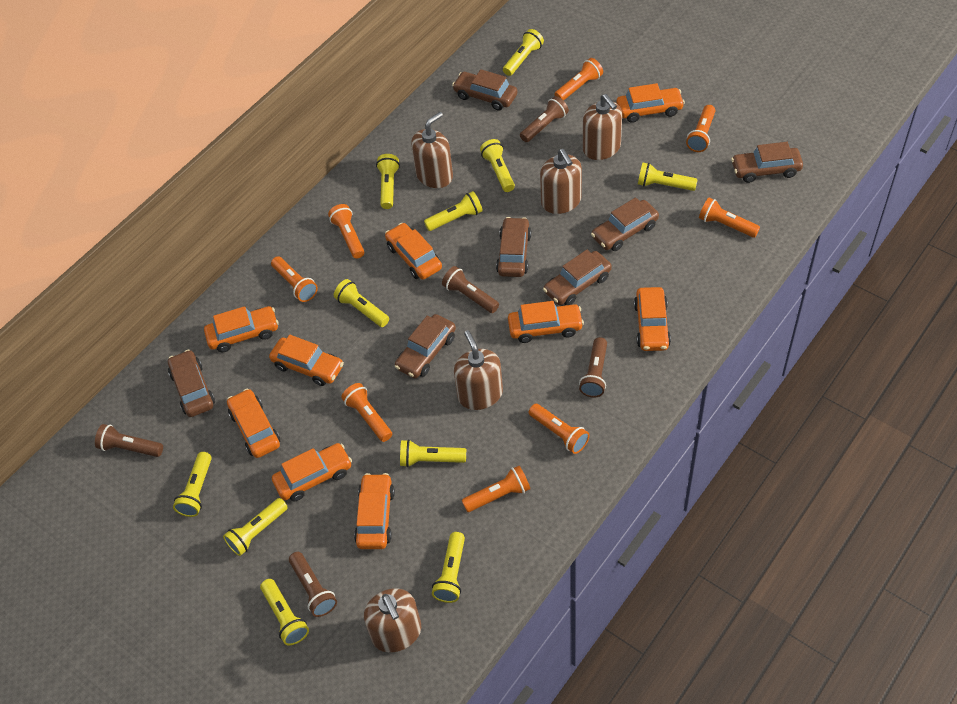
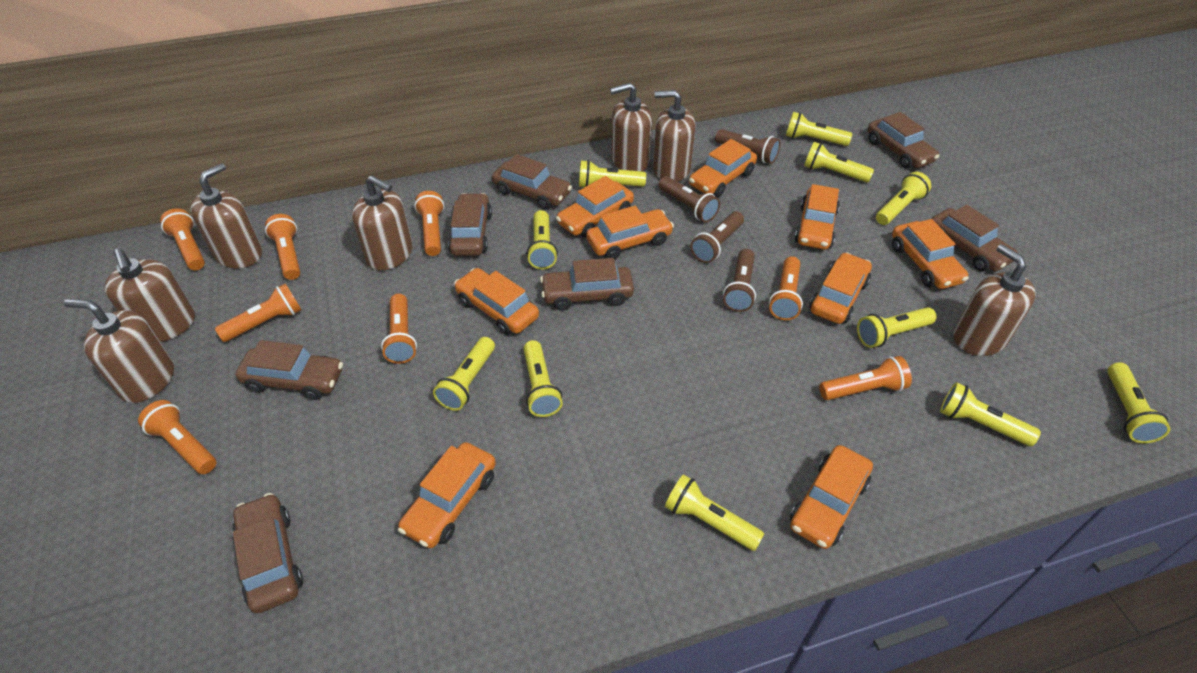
brown flashlight: 5 -> 4
brown soap dispenser: 5 -> 7

